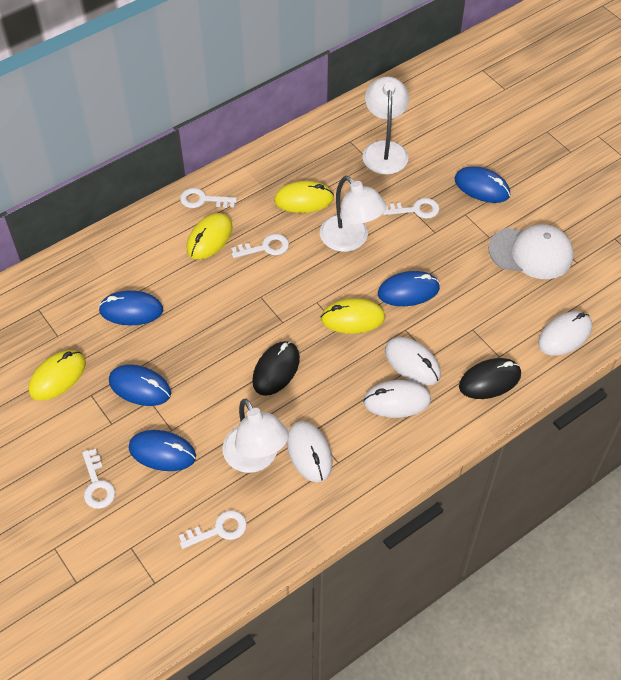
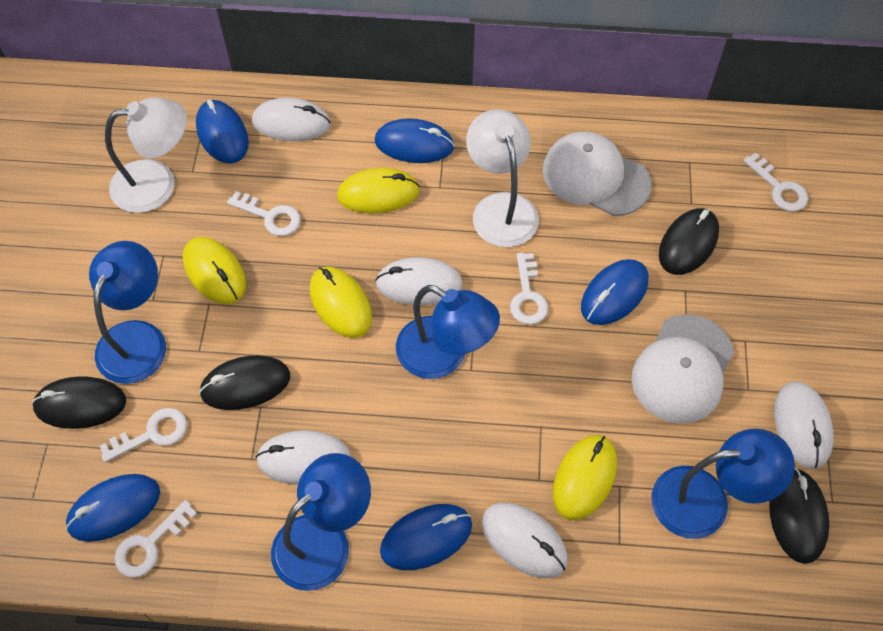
black mouse: 2 -> 4
blue lamp: 0 -> 4
white cap: 1 -> 2
white lamp: 3 -> 2
white mouse: 4 -> 5

